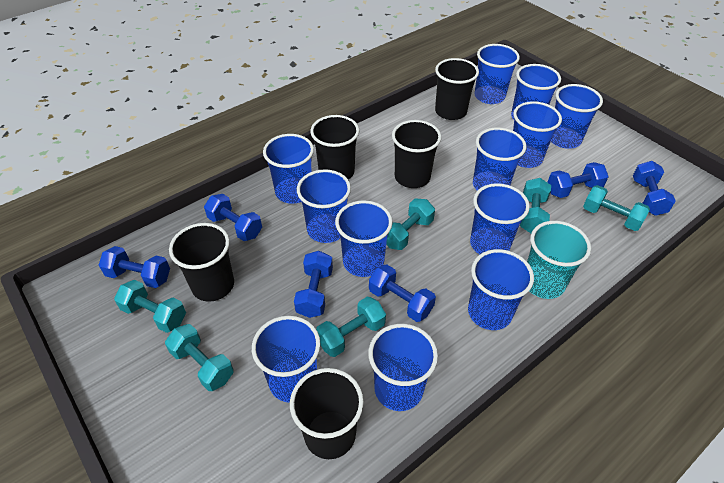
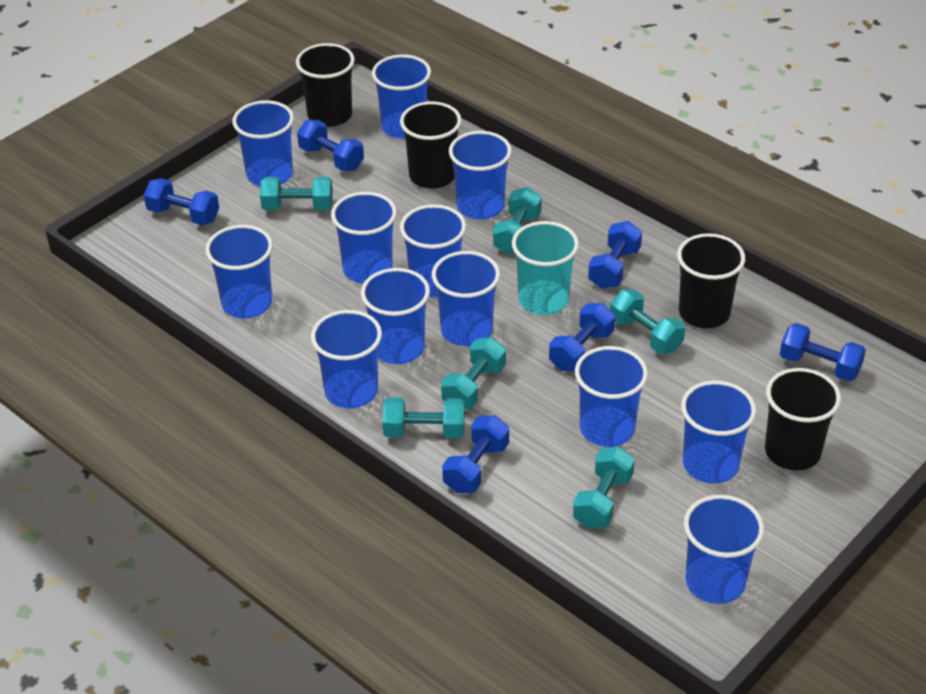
black cup: 5 -> 4

